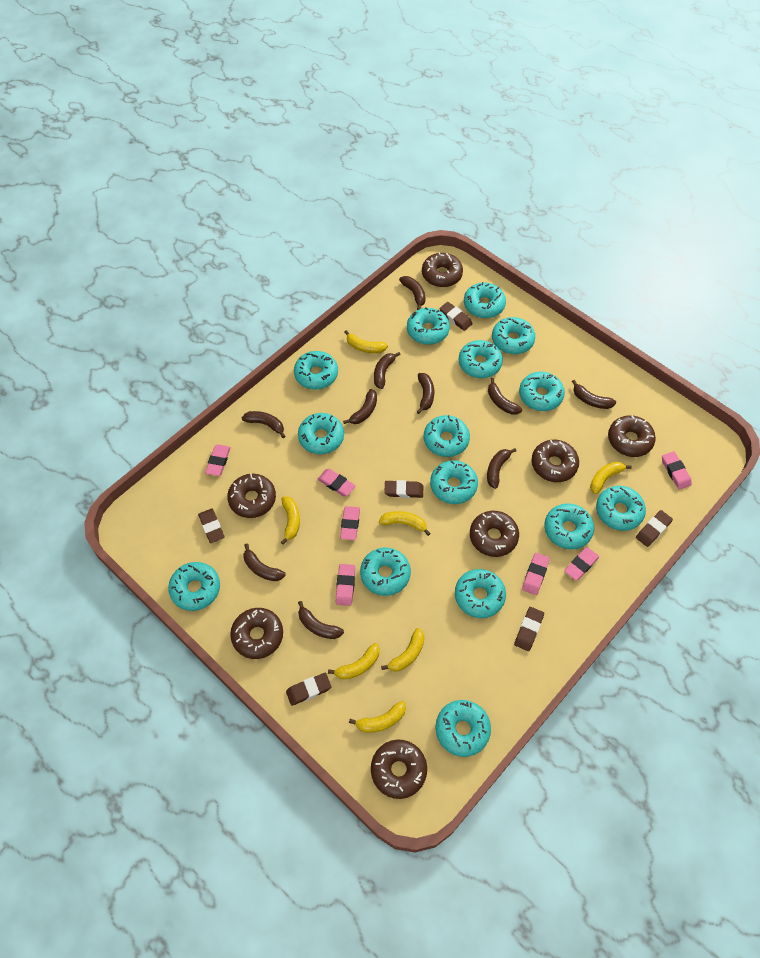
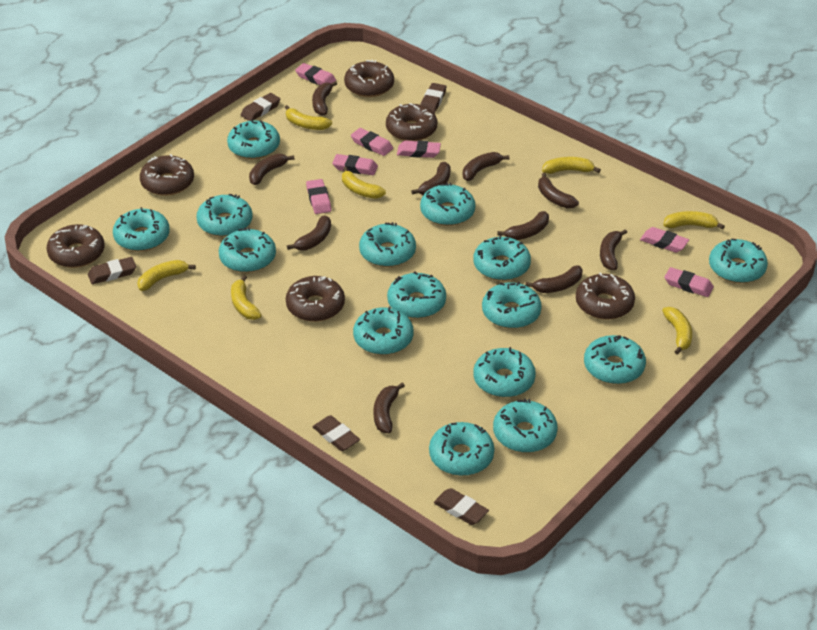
brown donut: 7 -> 6
brown eraser: 6 -> 5

